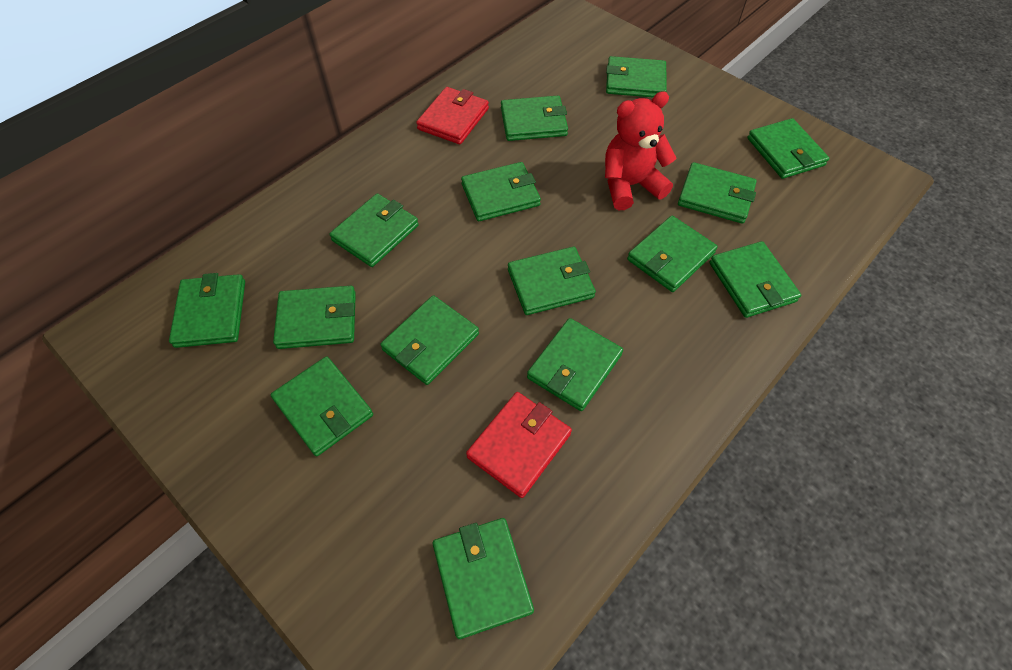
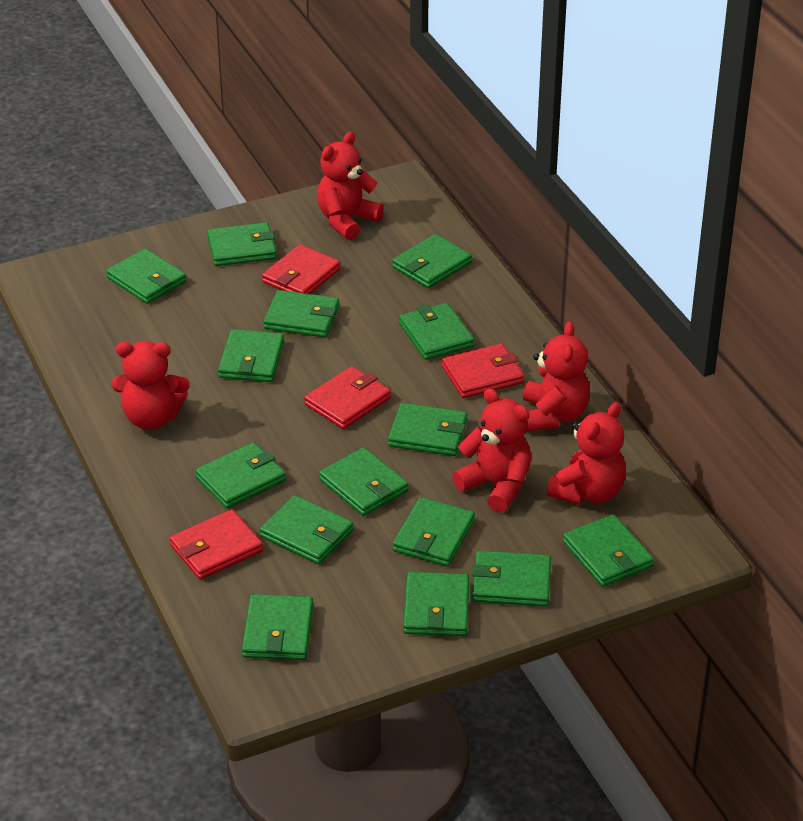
red teddy bear: 1 -> 5
red wallet: 2 -> 4

